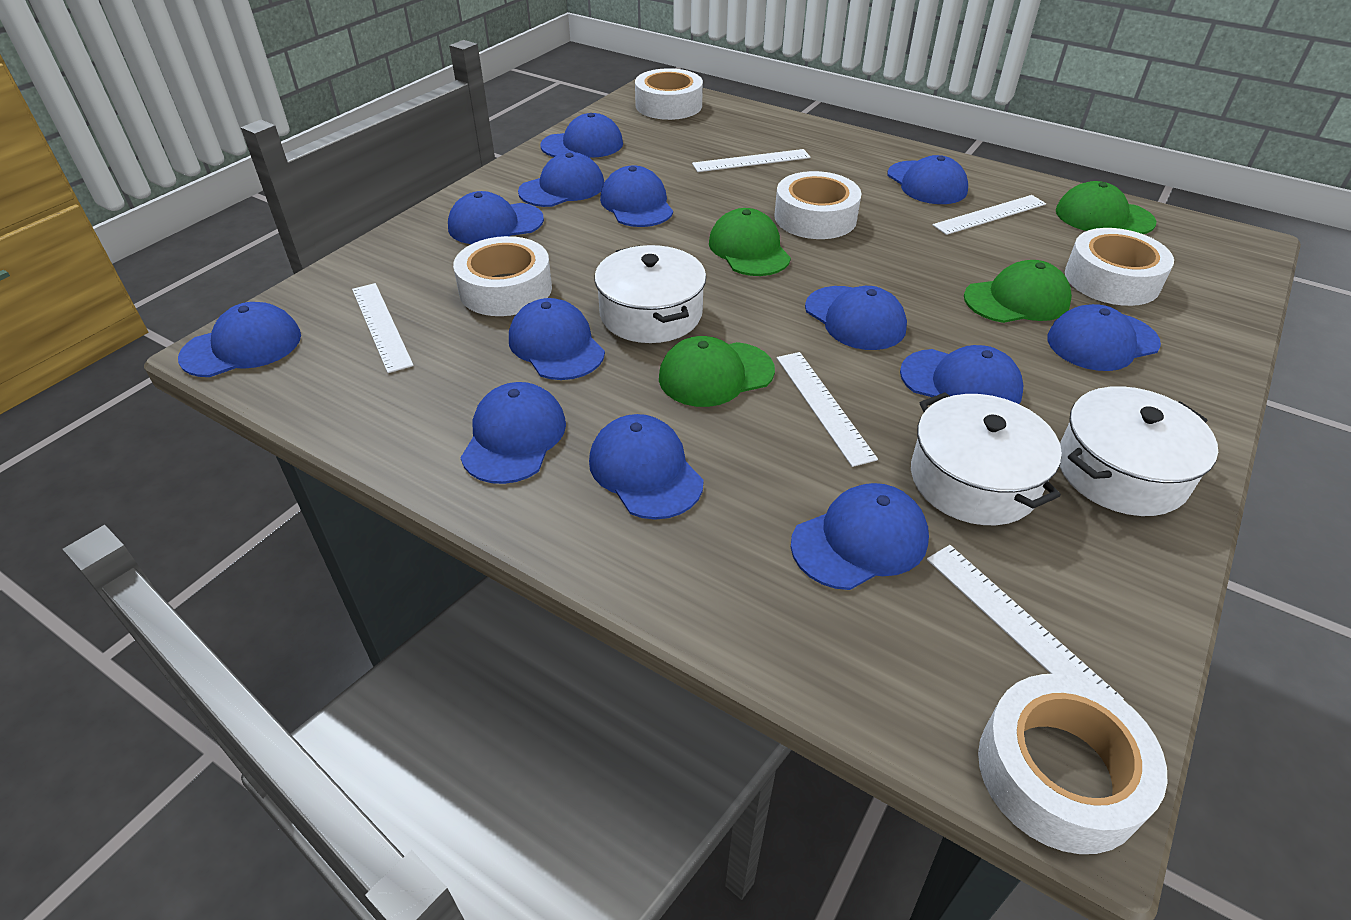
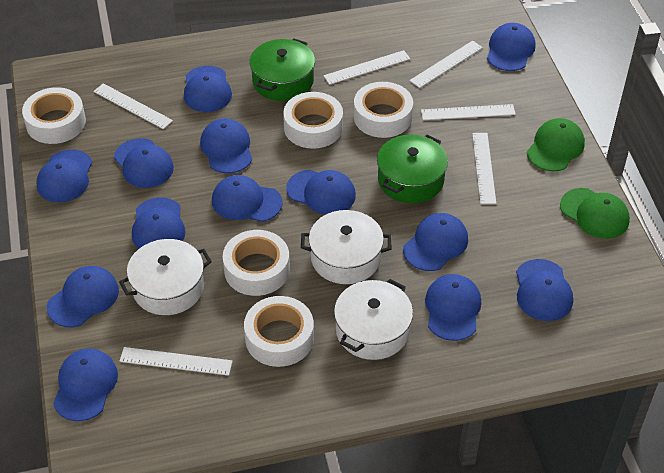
green cap: 4 -> 2
green pot: 0 -> 2
white ruler: 5 -> 6

